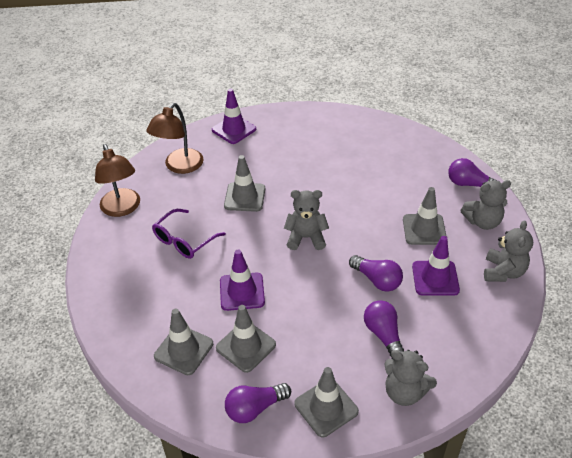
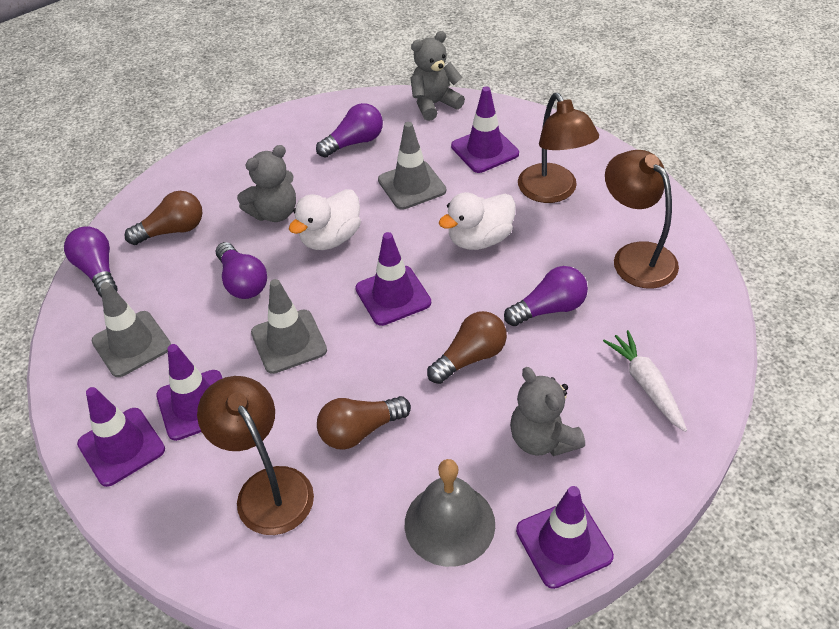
brown lamp: 2 -> 3
brown light bulb: 0 -> 3
grey bell: 0 -> 1
grey teddy bear: 4 -> 3
grey traffic cone: 5 -> 3
purple glasses: 1 -> 0
purple traffic cone: 3 -> 5
white carrot: 0 -> 1
white duck: 0 -> 2

